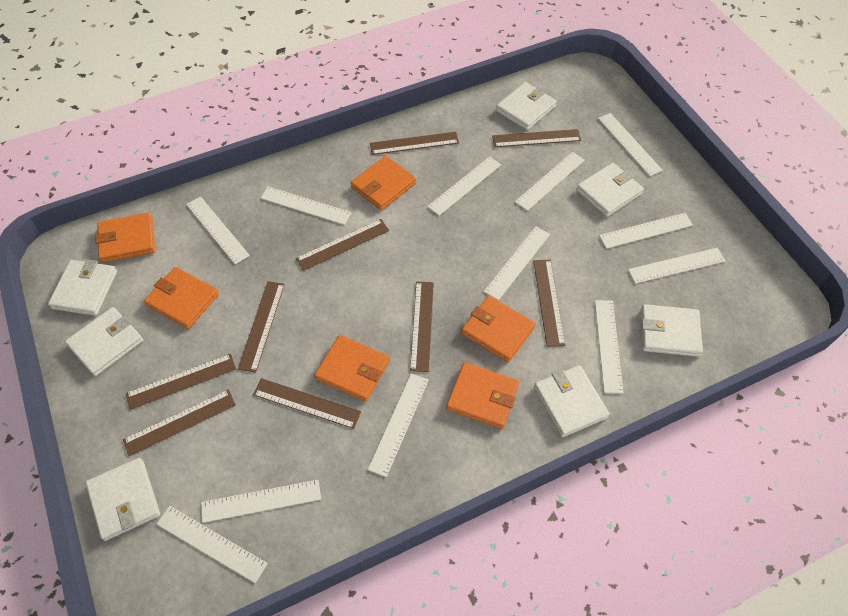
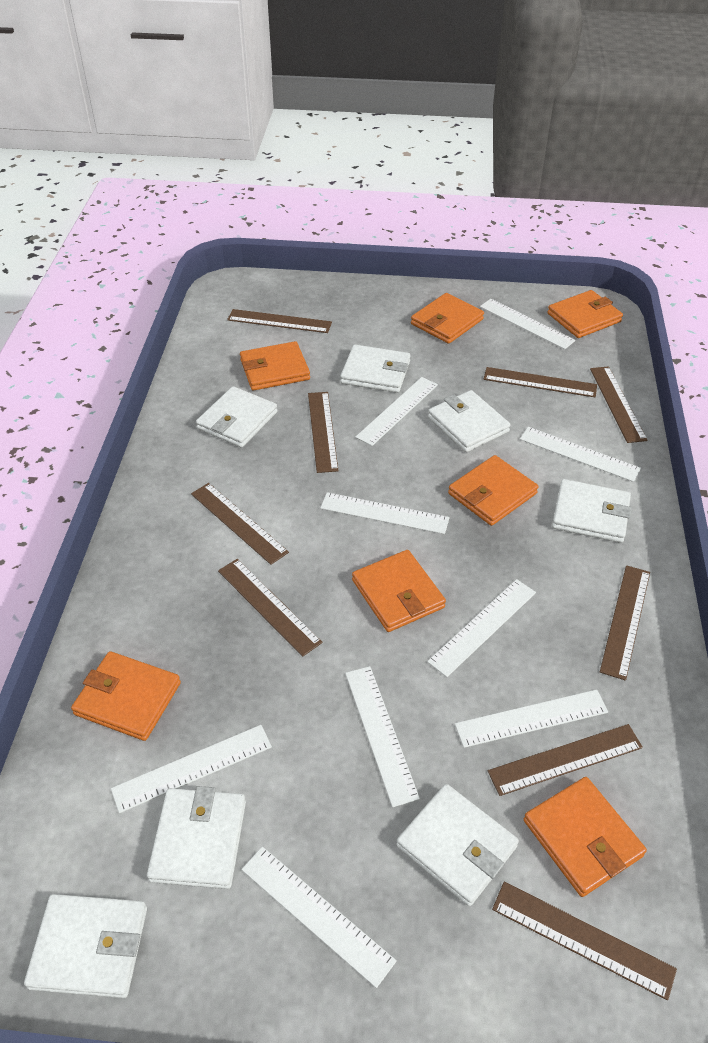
orange wallet: 6 -> 7
white ruler: 12 -> 9

